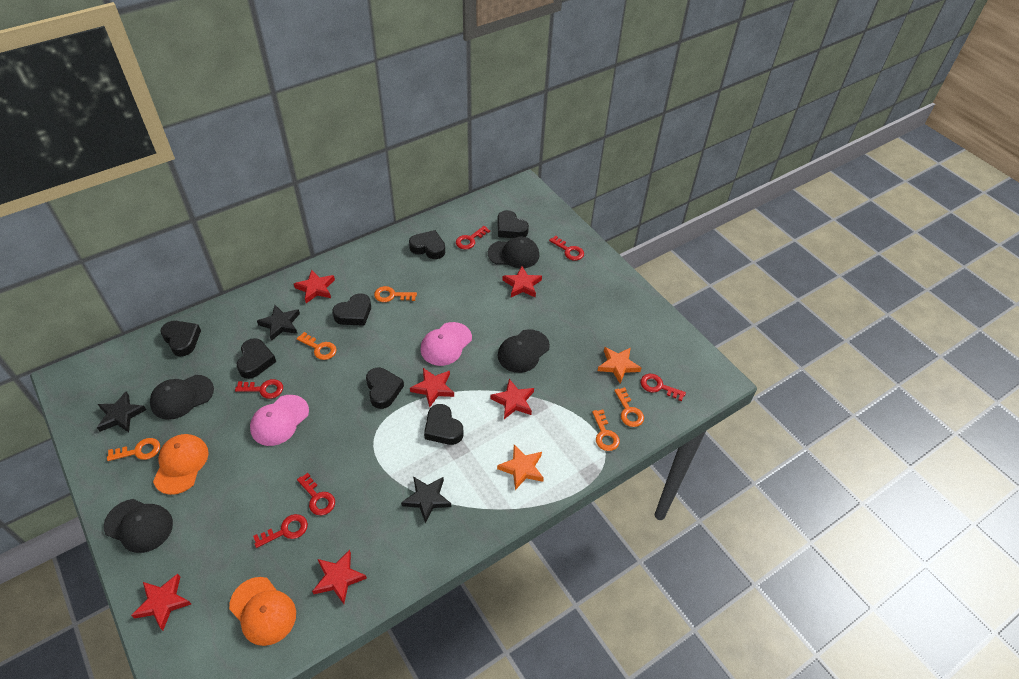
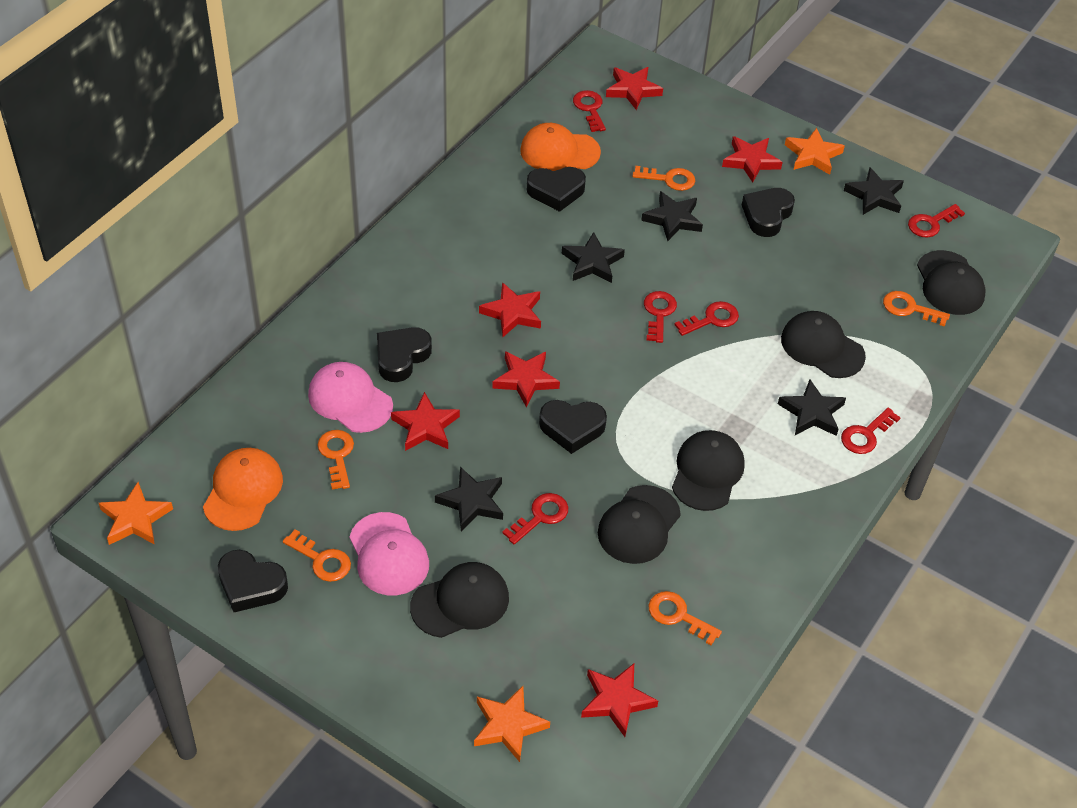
black cap: 4 -> 5
black heart: 7 -> 5
black star: 3 -> 5
orange star: 2 -> 3

